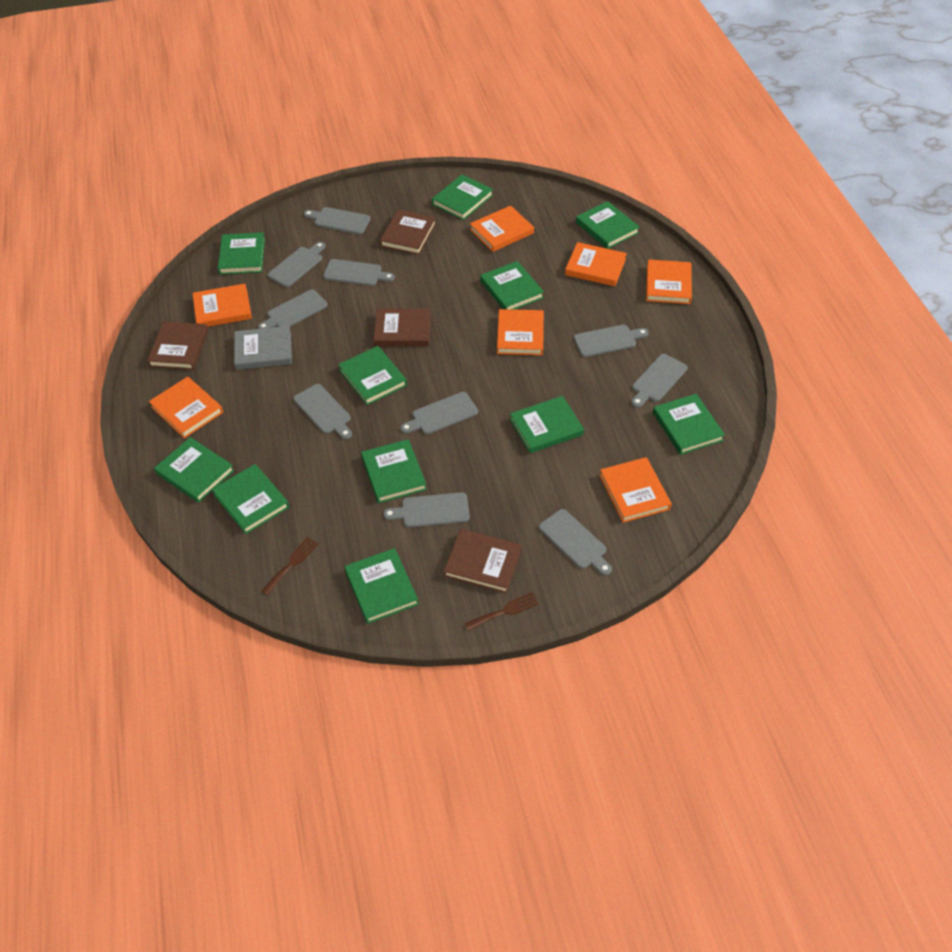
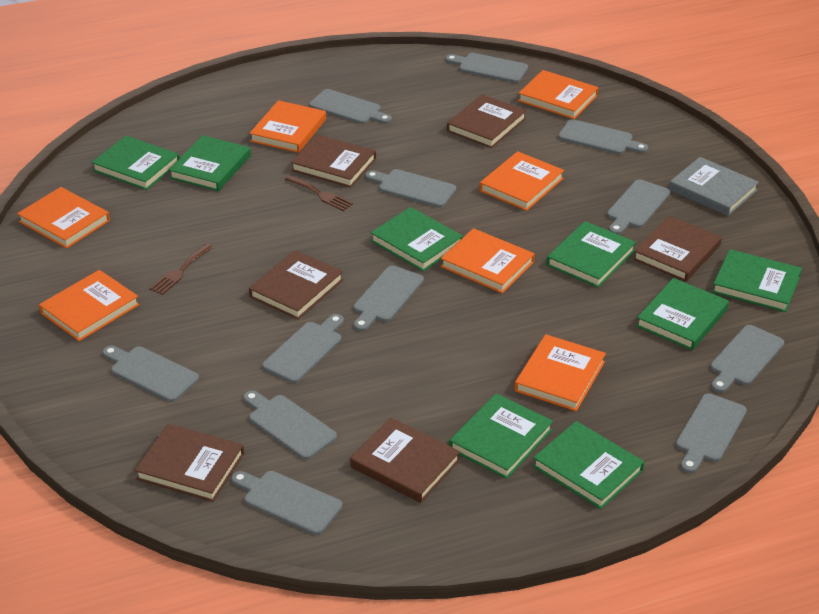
brown book: 4 -> 6
green book: 11 -> 8
grey cutting board: 10 -> 12

